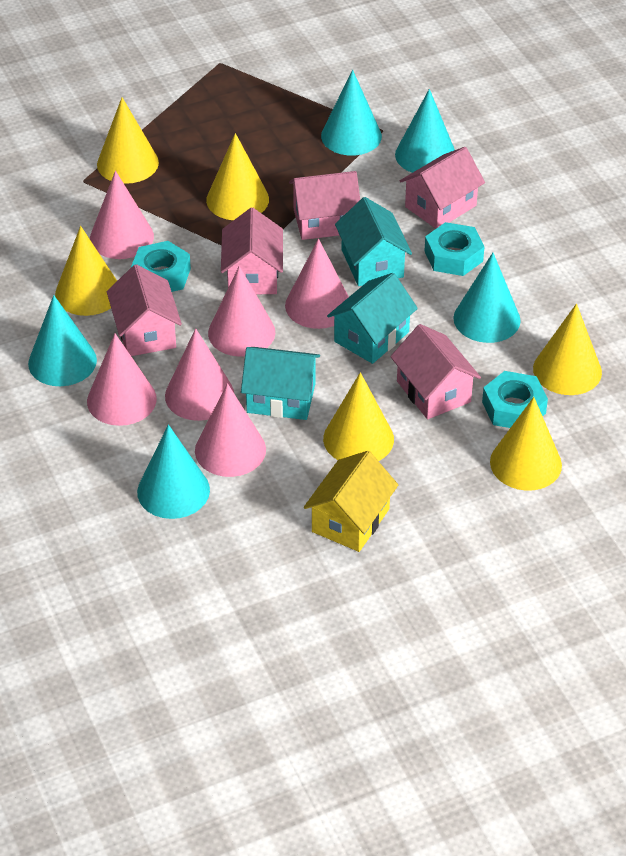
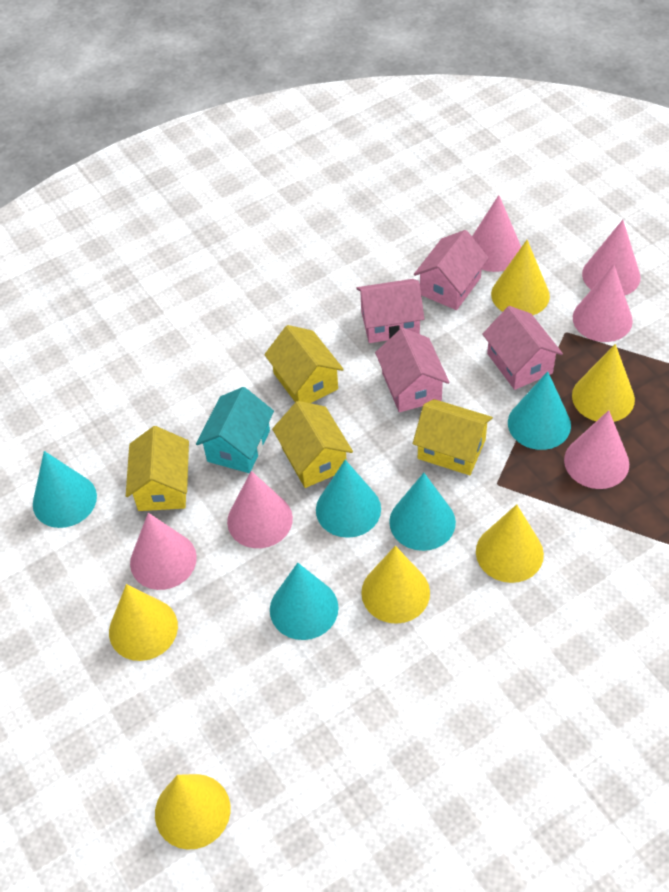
pink house: 5 -> 4
turquoise house: 3 -> 1
turquoise nut: 3 -> 0
yellow house: 1 -> 4

